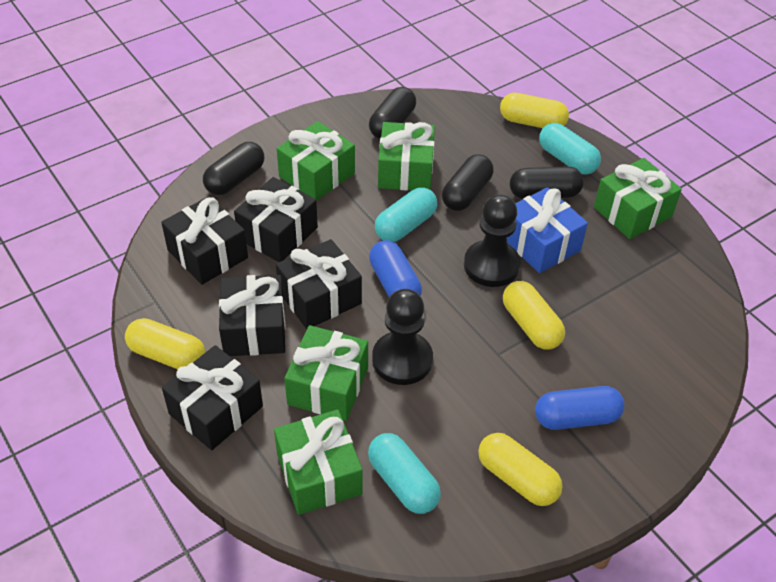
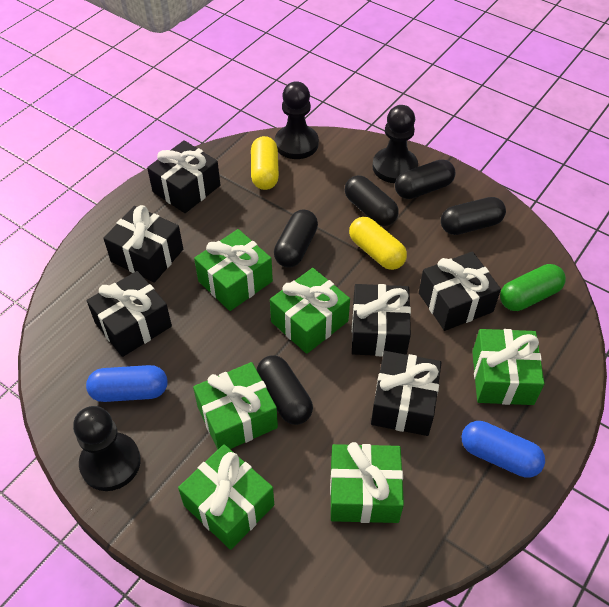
black capsule: 4 -> 5
black gift: 5 -> 6
black pawn: 2 -> 3
blue gift: 1 -> 0
green capsule: 0 -> 1
green gift: 5 -> 6
turquoise capsule: 3 -> 0
yellow capsule: 4 -> 2

